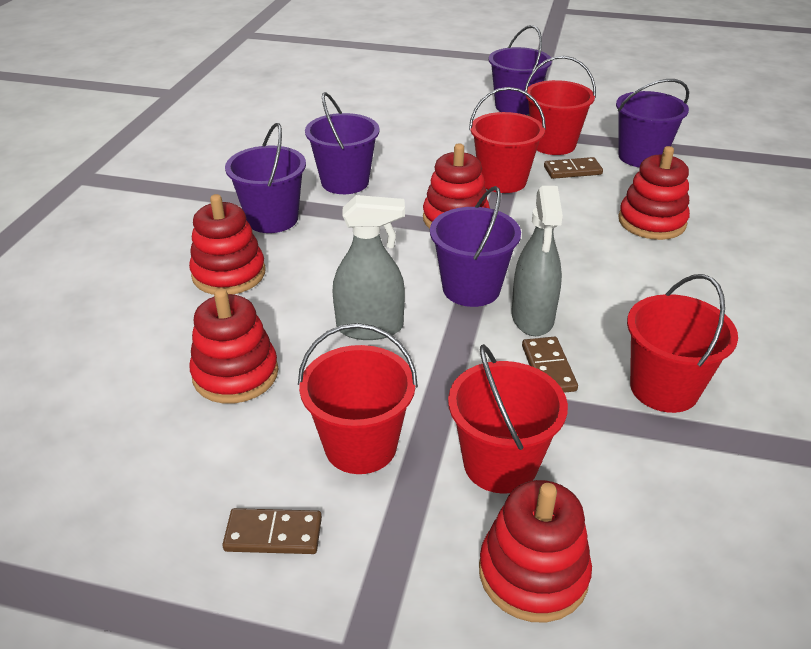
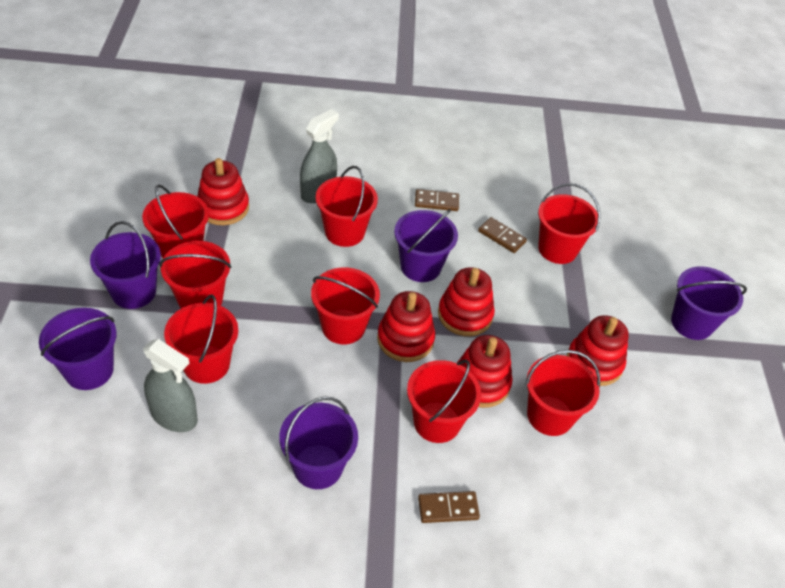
red bucket: 5 -> 8

